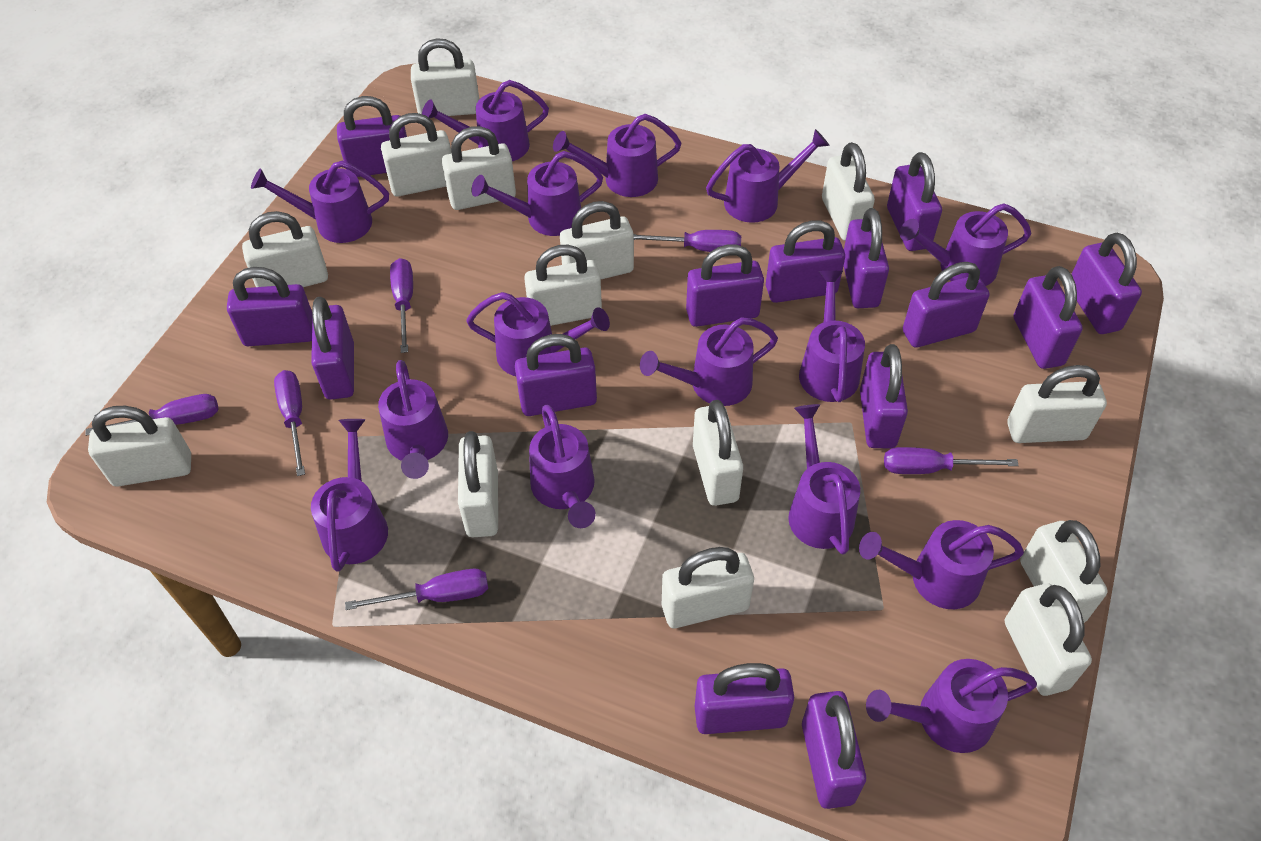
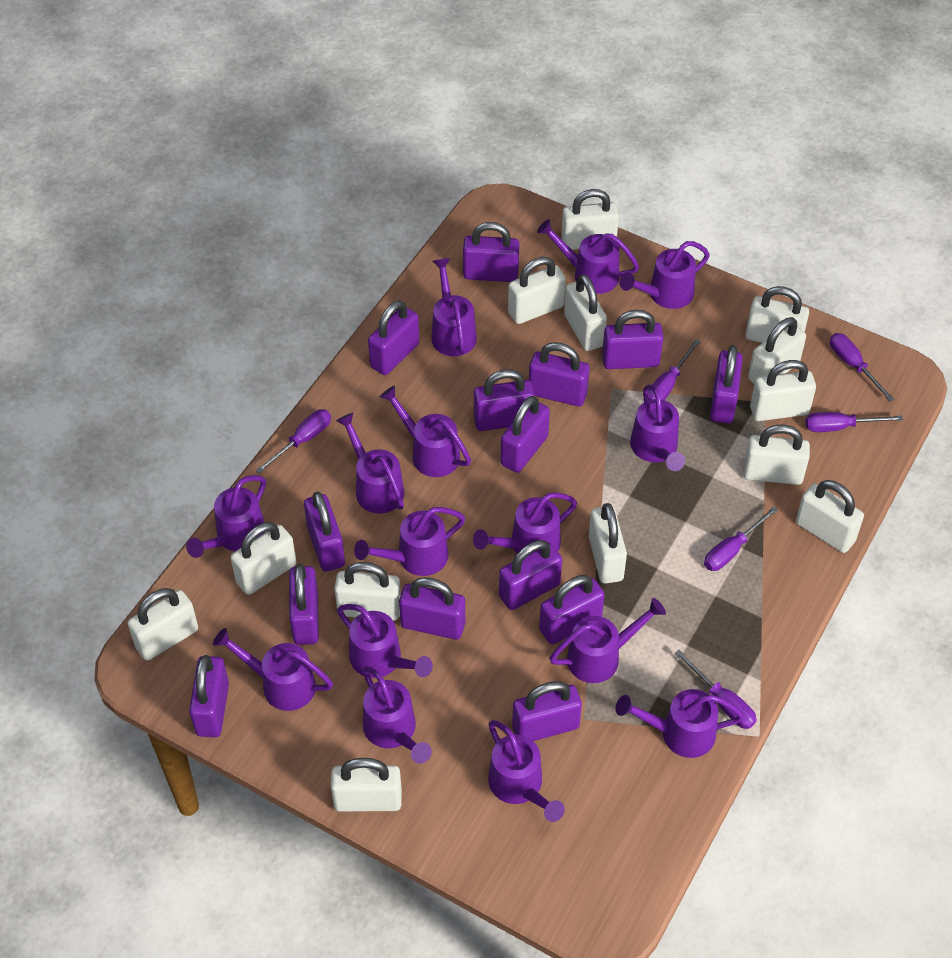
white padlock: 14 -> 13

